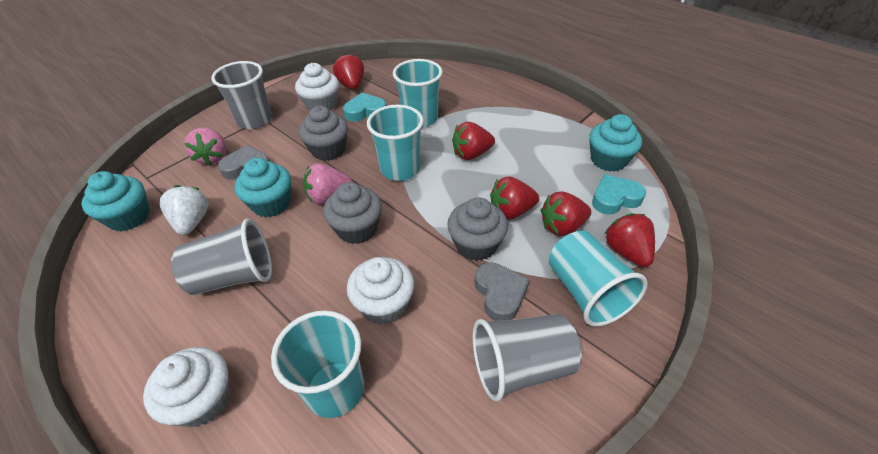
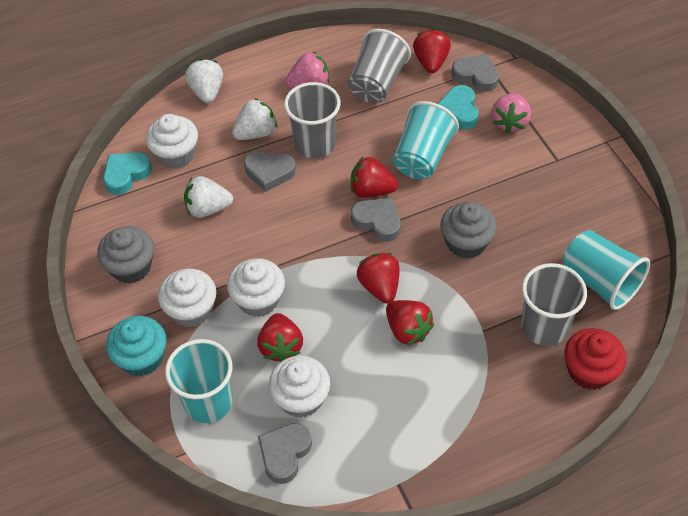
grey cupcake: 3 -> 2
grey heart: 2 -> 4
red cupcake: 0 -> 1
turquoise cup: 4 -> 3
turquoise cupcake: 3 -> 1
white cupcake: 3 -> 4
white strawberry: 1 -> 3

